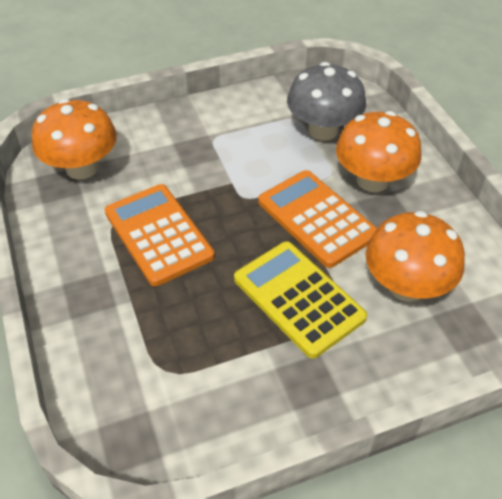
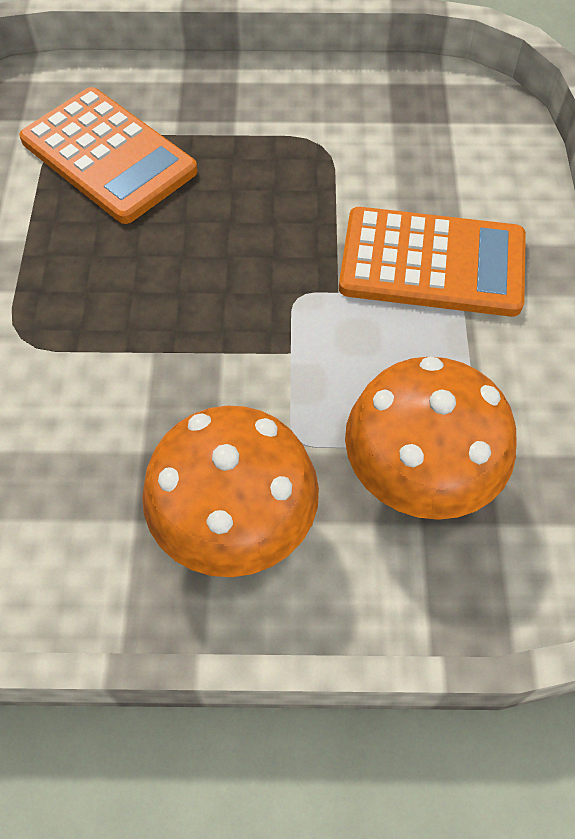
grey mushroom: 1 -> 0
orange mushroom: 3 -> 2
yellow calculator: 1 -> 0

